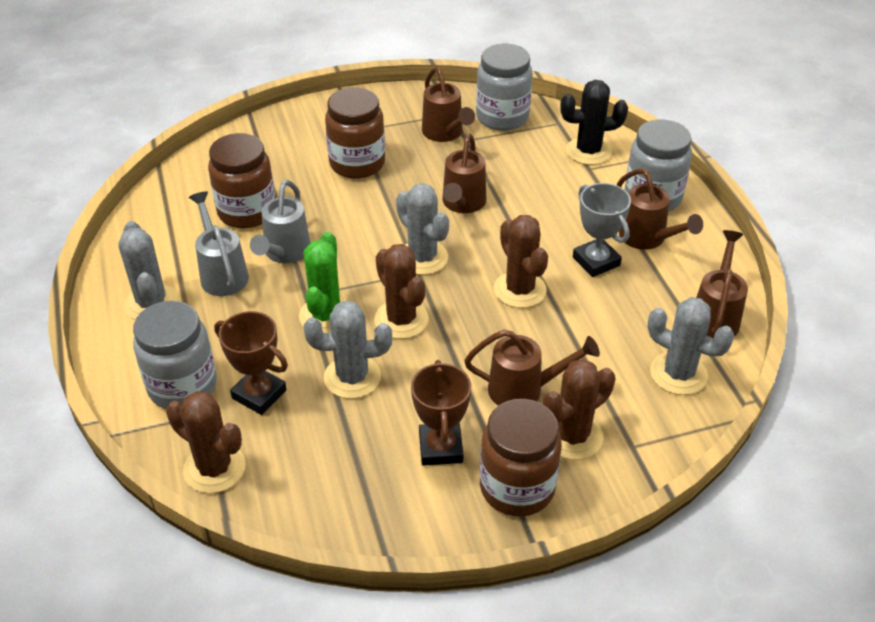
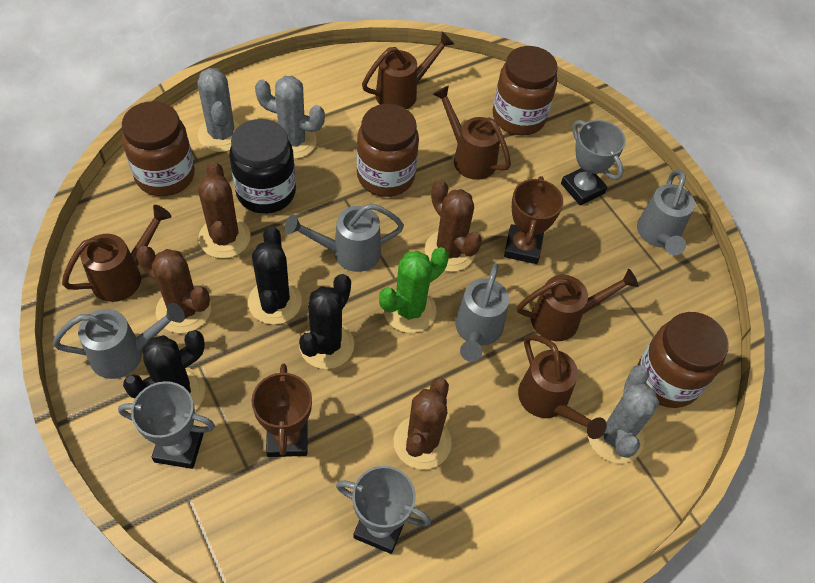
black cactus: 1 -> 3
black jar: 0 -> 1
brown jar: 3 -> 4
grey cactus: 4 -> 3
grey jar: 3 -> 0
grey trophy: 1 -> 3
grey watering can: 2 -> 4

